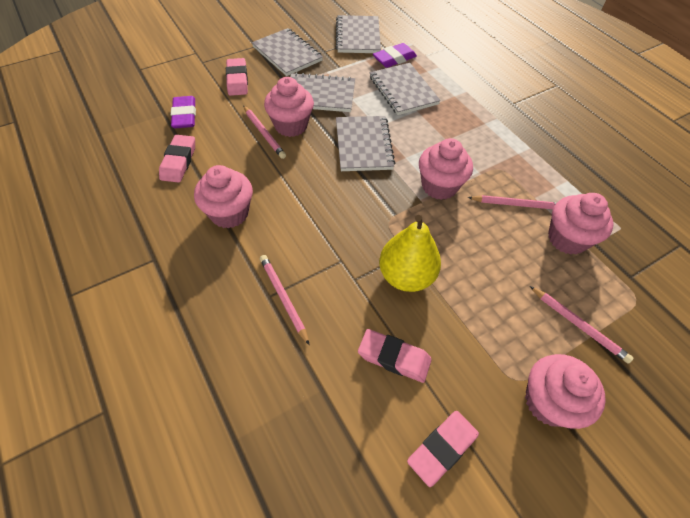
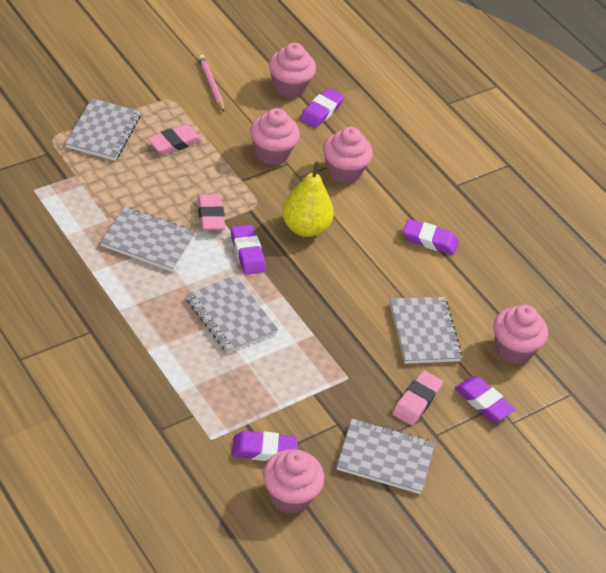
pink eraser: 4 -> 3
pink pencil: 4 -> 1
purple eraser: 2 -> 5

